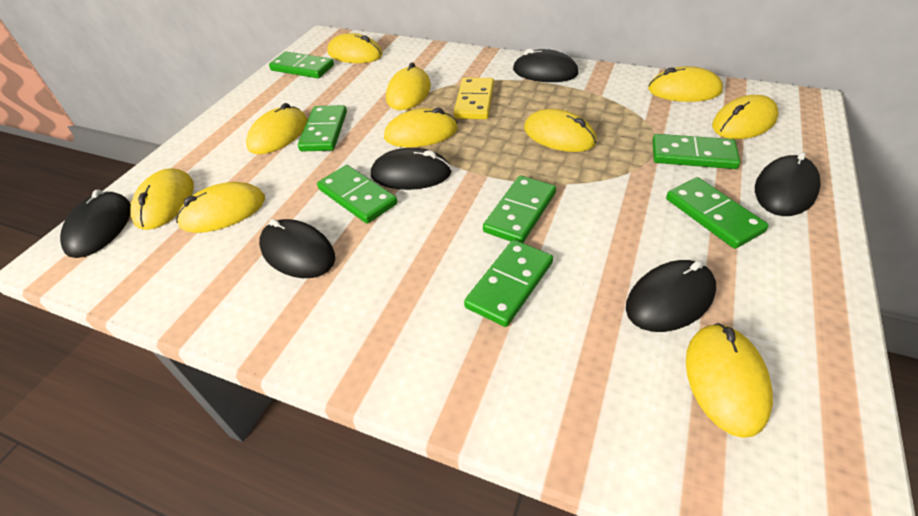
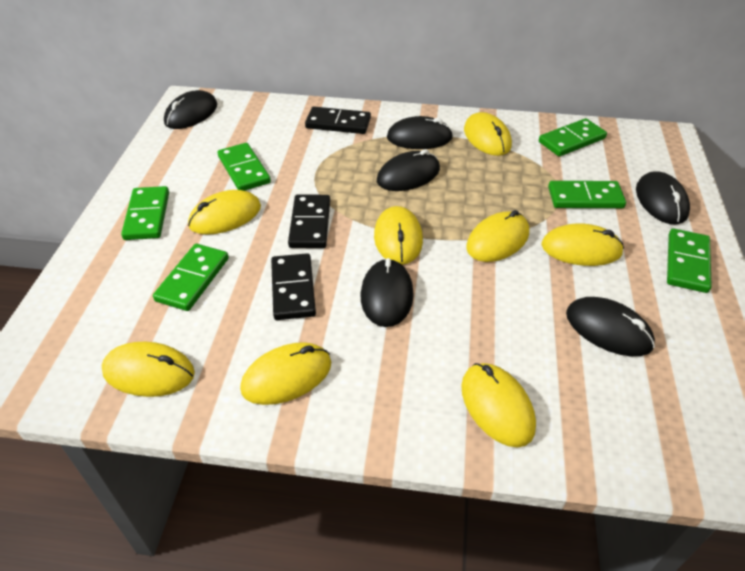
black domino: 0 -> 3
green domino: 7 -> 6
yellow domino: 1 -> 0
yellow mouse: 10 -> 8

